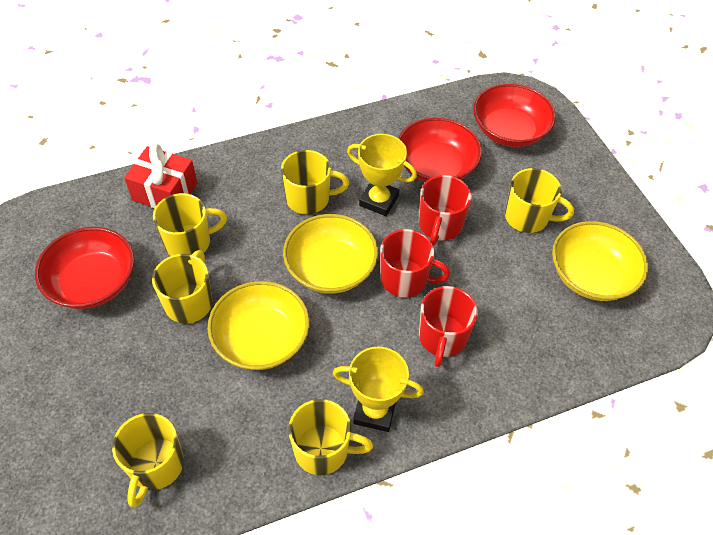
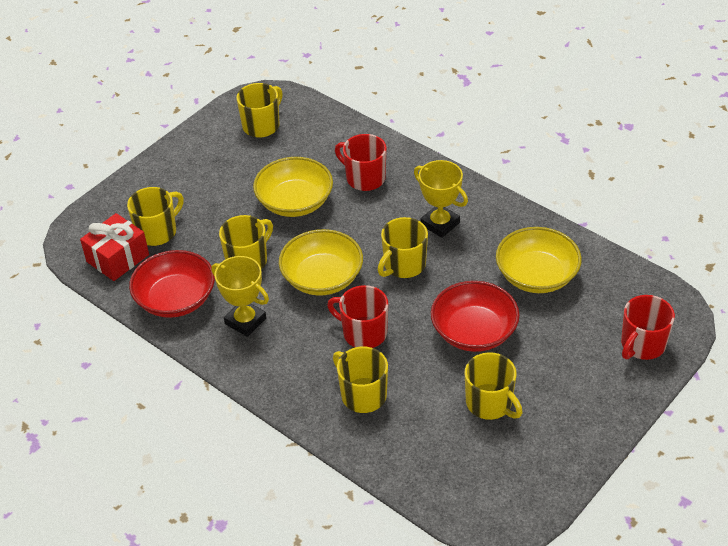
red bowl: 3 -> 2

